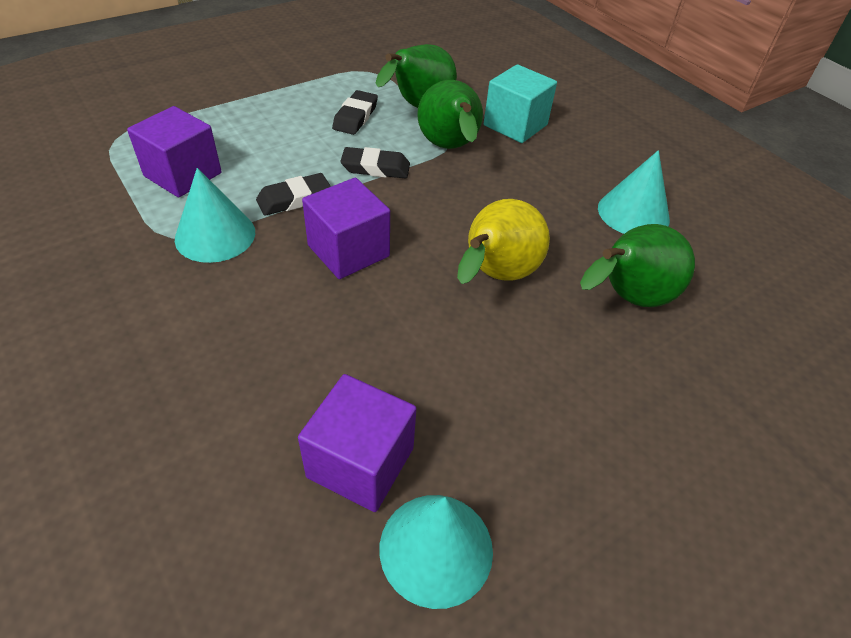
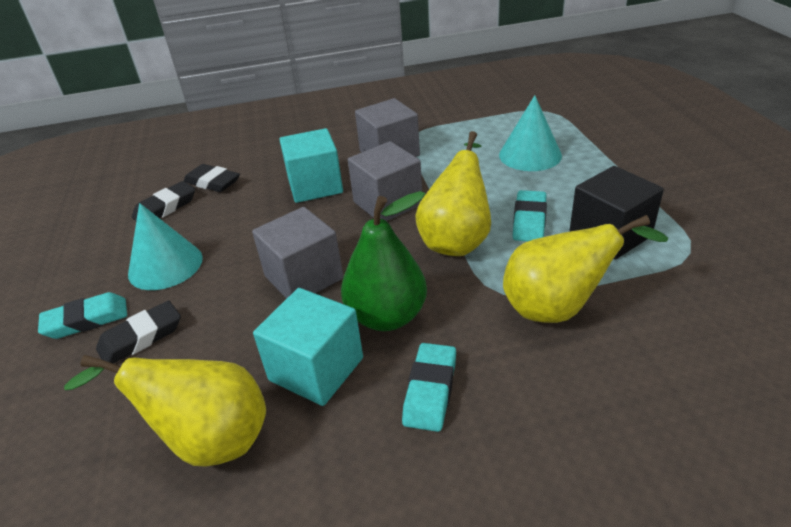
black cube: 0 -> 1
green pear: 3 -> 1
grey cube: 0 -> 3
purple cube: 3 -> 0
turquoise cone: 3 -> 2
turquoise cube: 1 -> 2
turquoise eraser: 0 -> 3
yellow pear: 1 -> 3

